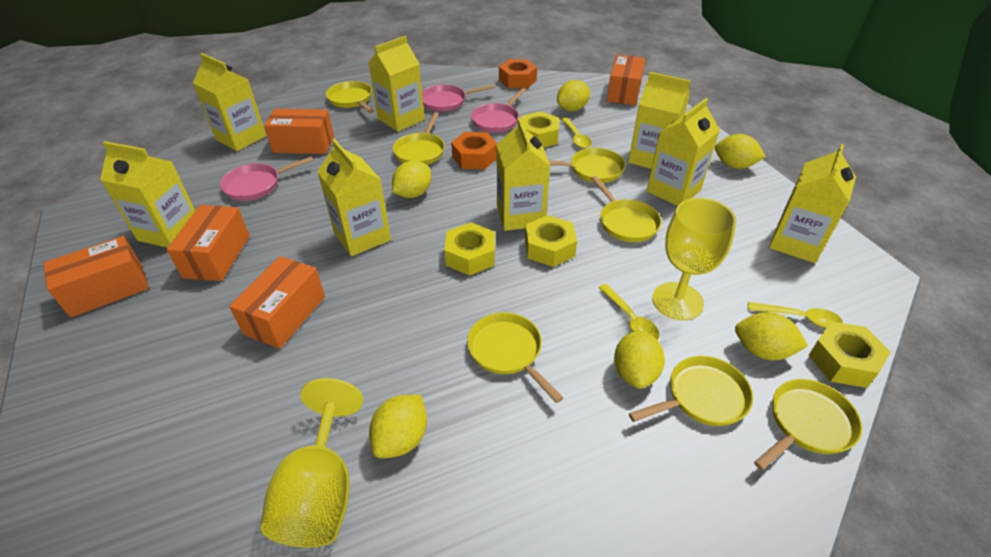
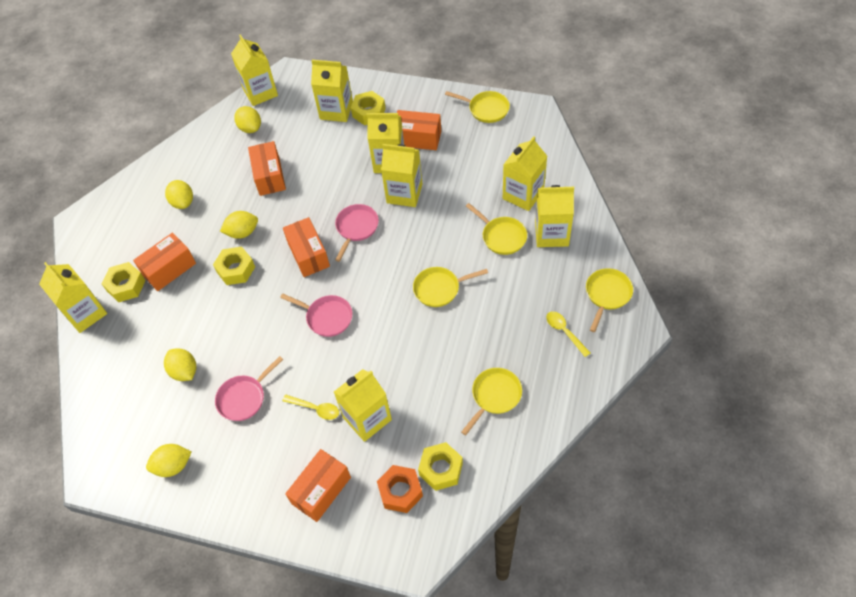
orange nut: 2 -> 1
yellow goblet: 2 -> 0
yellow lemon: 6 -> 5
yellow pan: 7 -> 5
yellow spoon: 3 -> 2

